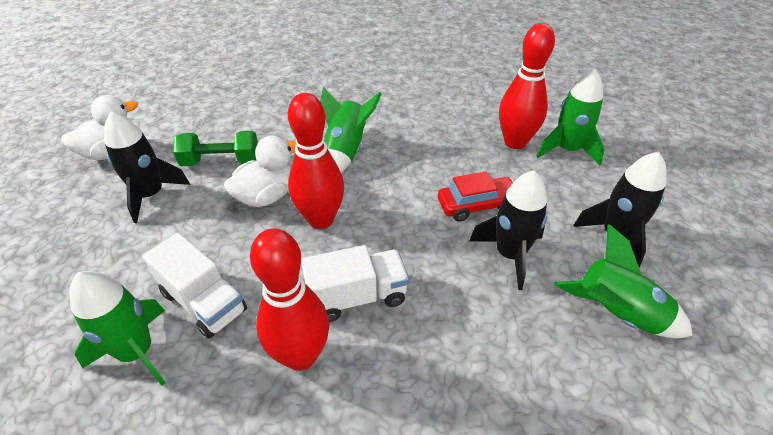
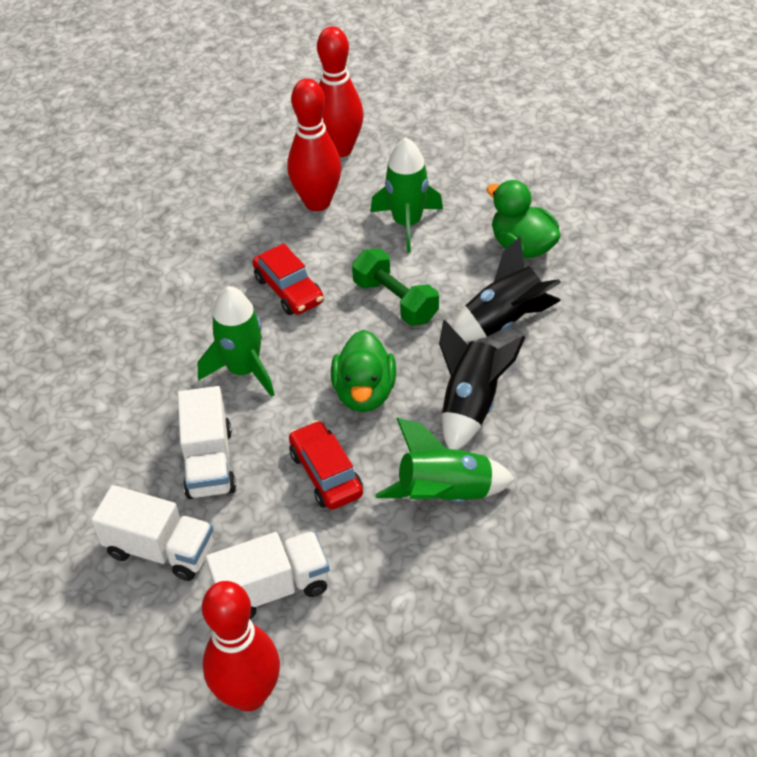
black rocket: 3 -> 2
green duck: 0 -> 2
green rocket: 4 -> 3
red car: 1 -> 2
white duck: 2 -> 0
white truck: 2 -> 3

